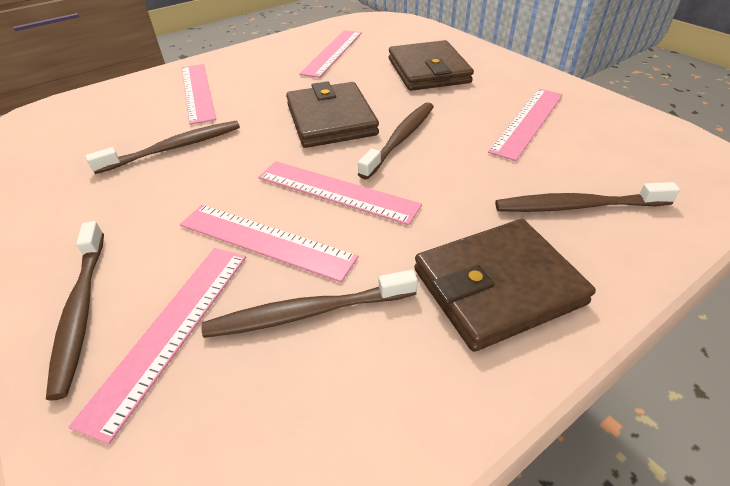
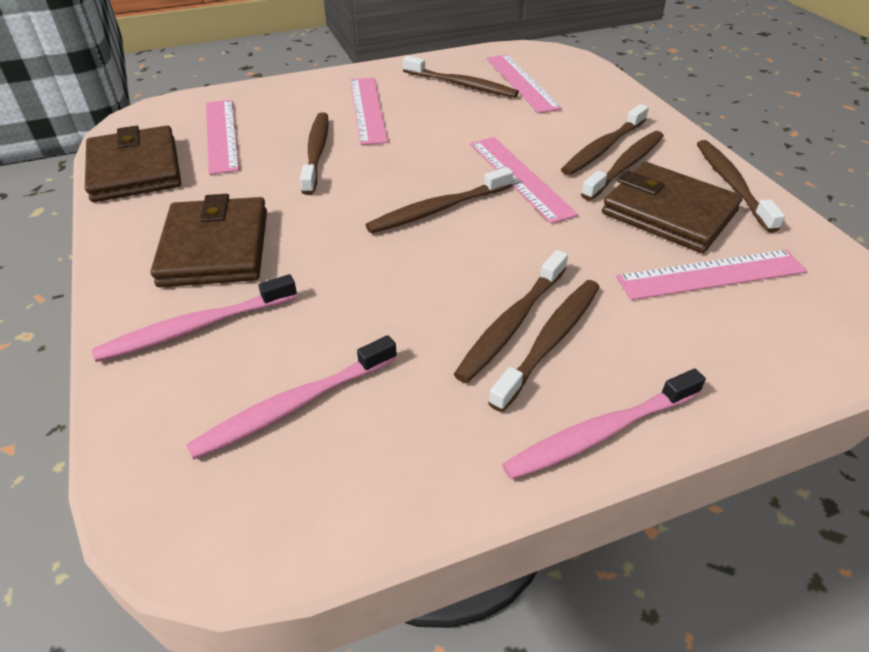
brown toothbrush: 5 -> 8
pink ruler: 6 -> 5
pink toothbrush: 0 -> 3

